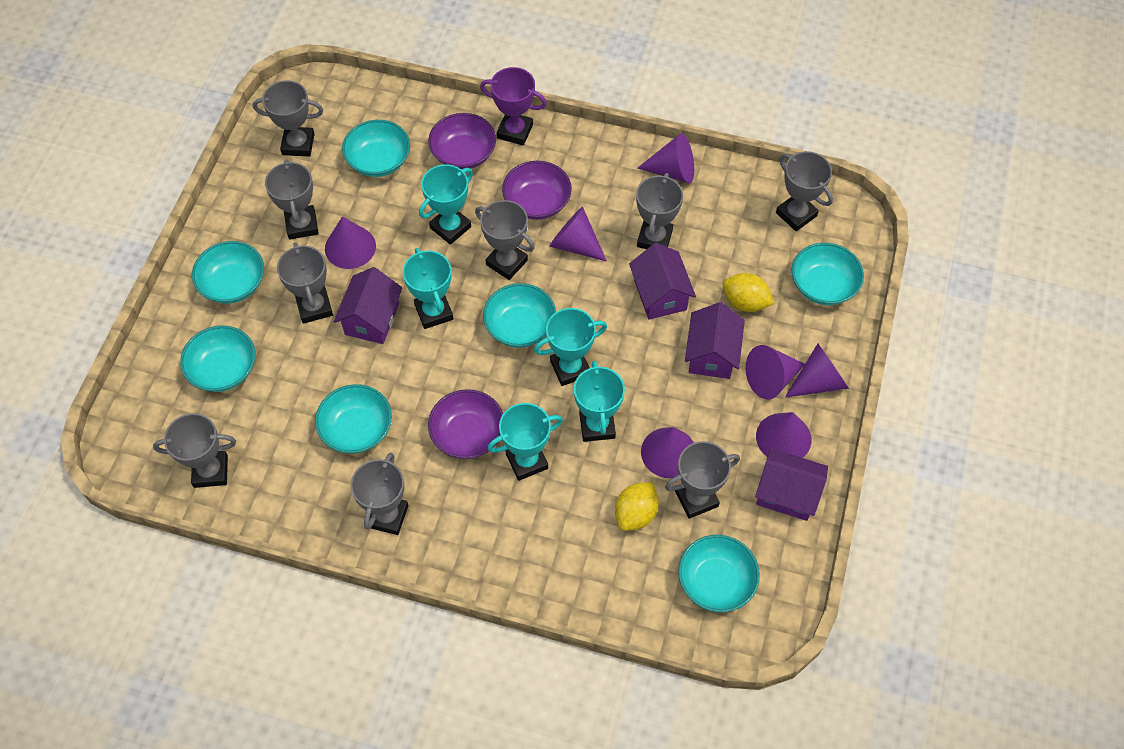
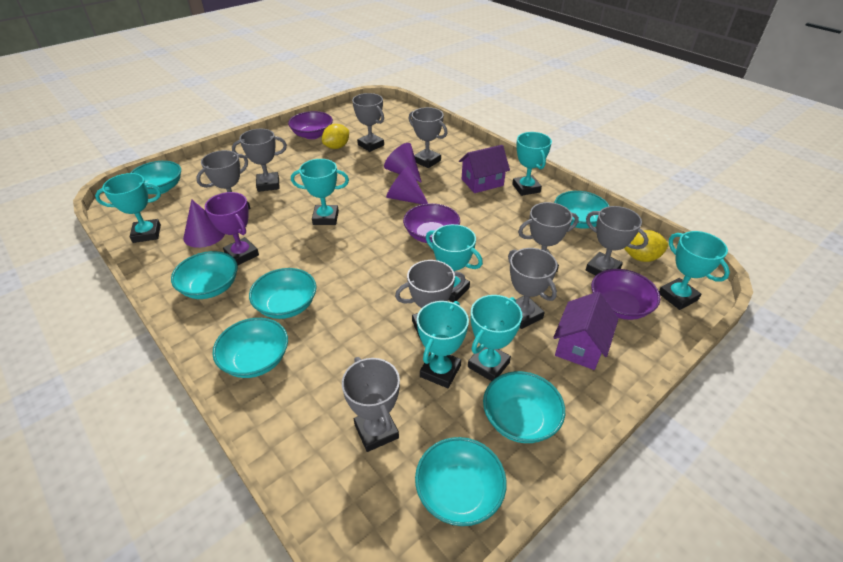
purple cone: 7 -> 3
purple house: 4 -> 2
turquoise trophy: 5 -> 7

